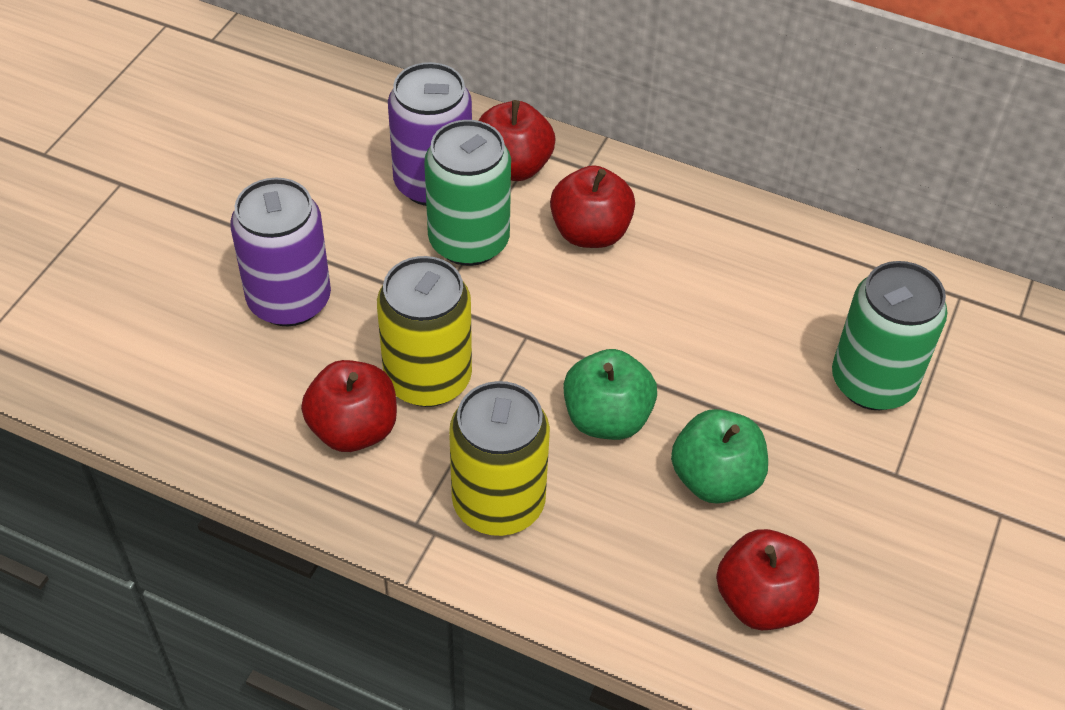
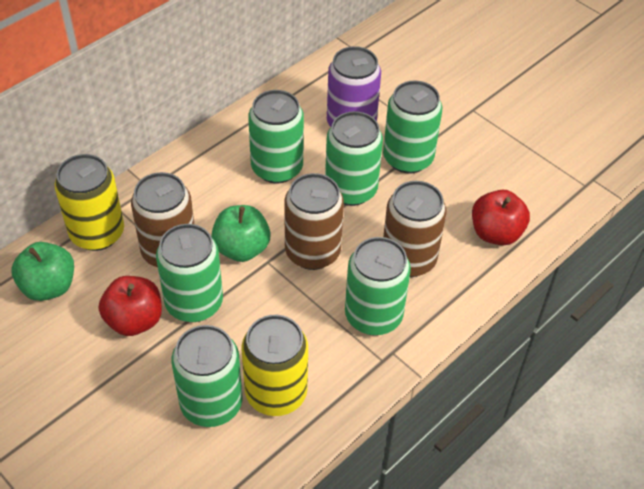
brown can: 0 -> 3
green can: 2 -> 6
purple can: 2 -> 1
red apple: 4 -> 2

